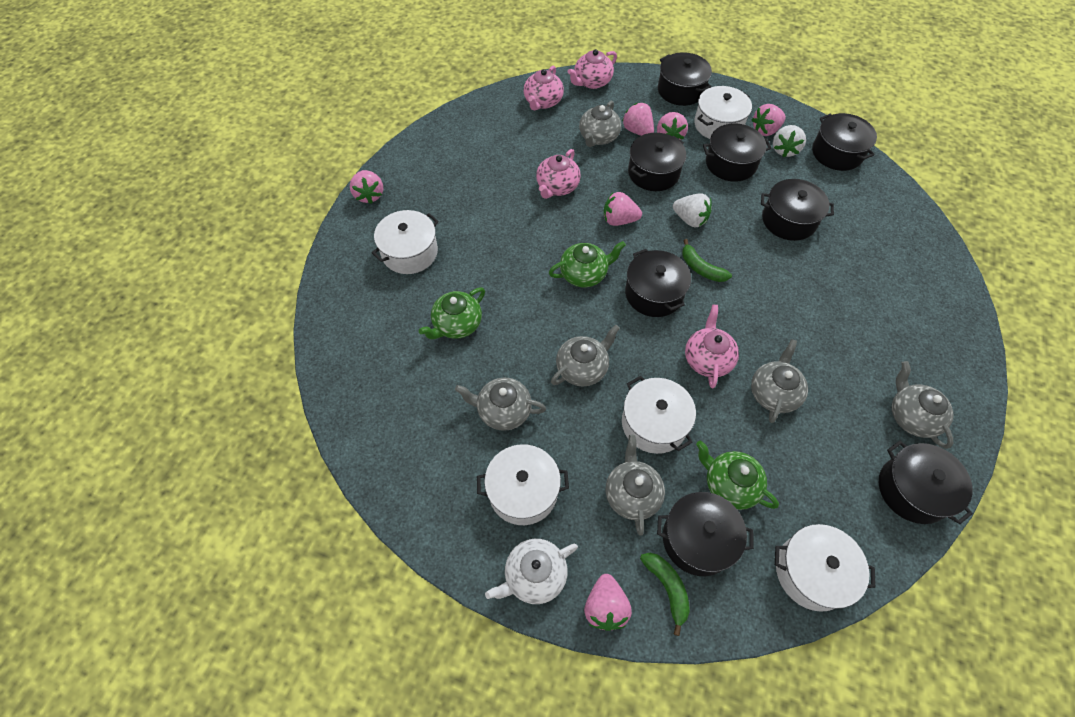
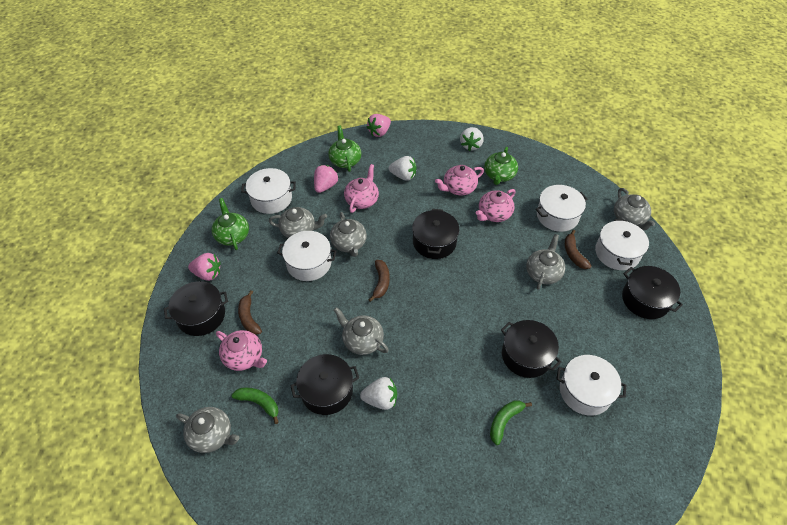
black pot: 8 -> 5
brown banana: 0 -> 3
pink strawberry: 6 -> 3
white strawberry: 2 -> 3
white teapot: 1 -> 0

